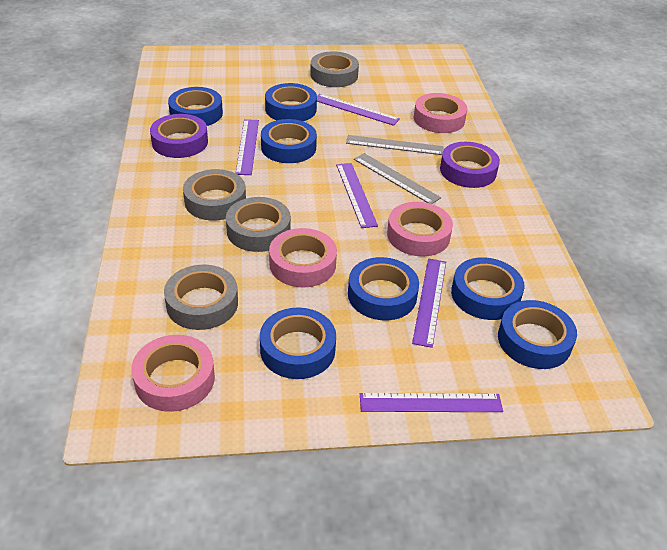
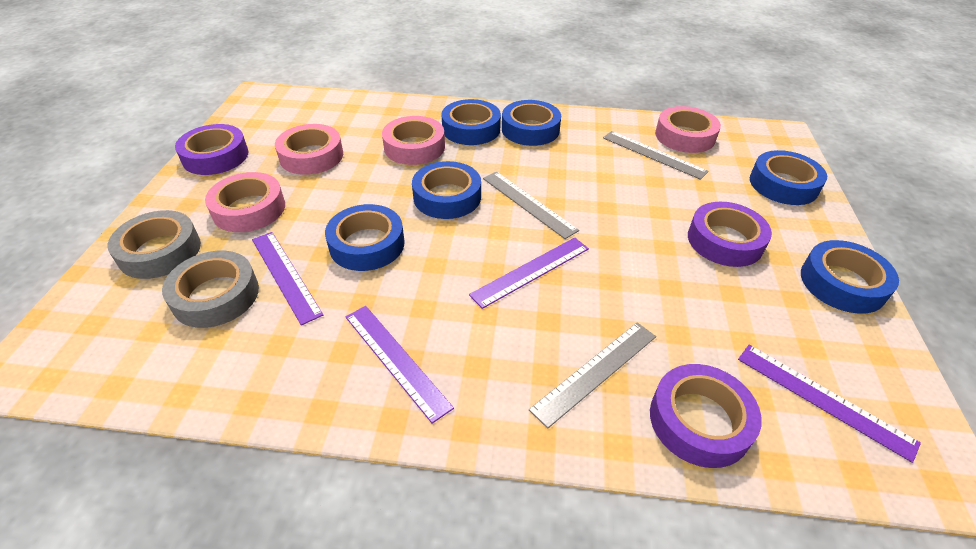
blue tape: 7 -> 6
grey ruler: 2 -> 3
grey tape: 4 -> 2
purple ruler: 5 -> 4
purple tape: 2 -> 3

